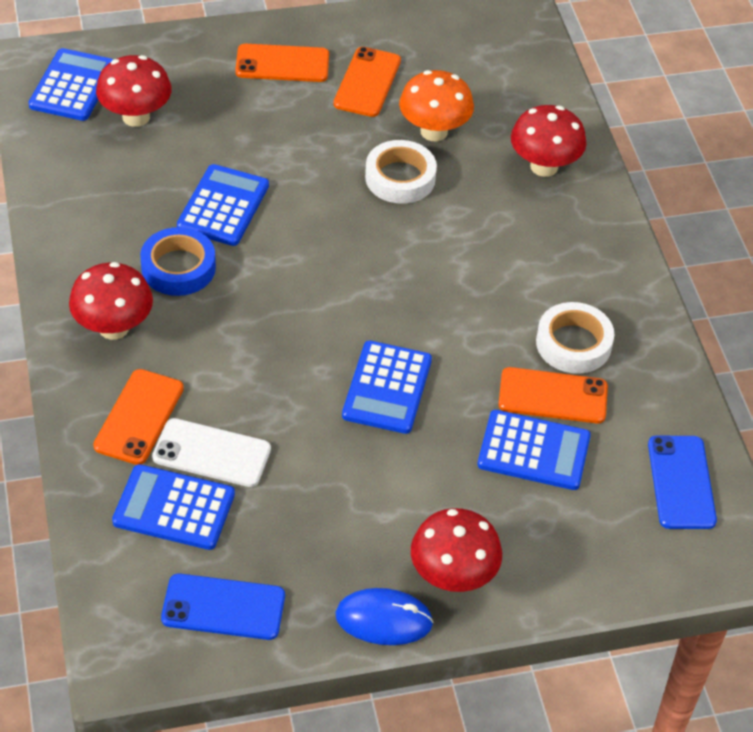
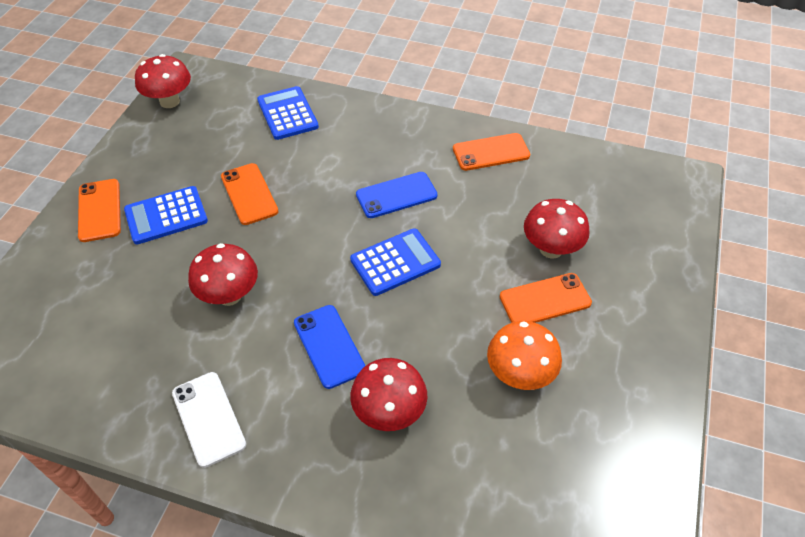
blue calculator: 5 -> 3
blue mouse: 1 -> 0
blue tape: 1 -> 0
white tape: 2 -> 0

